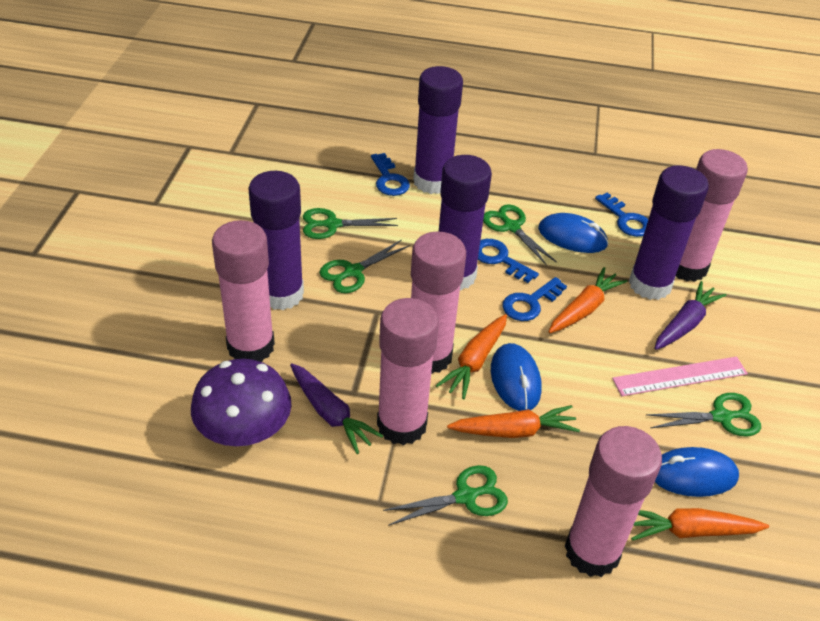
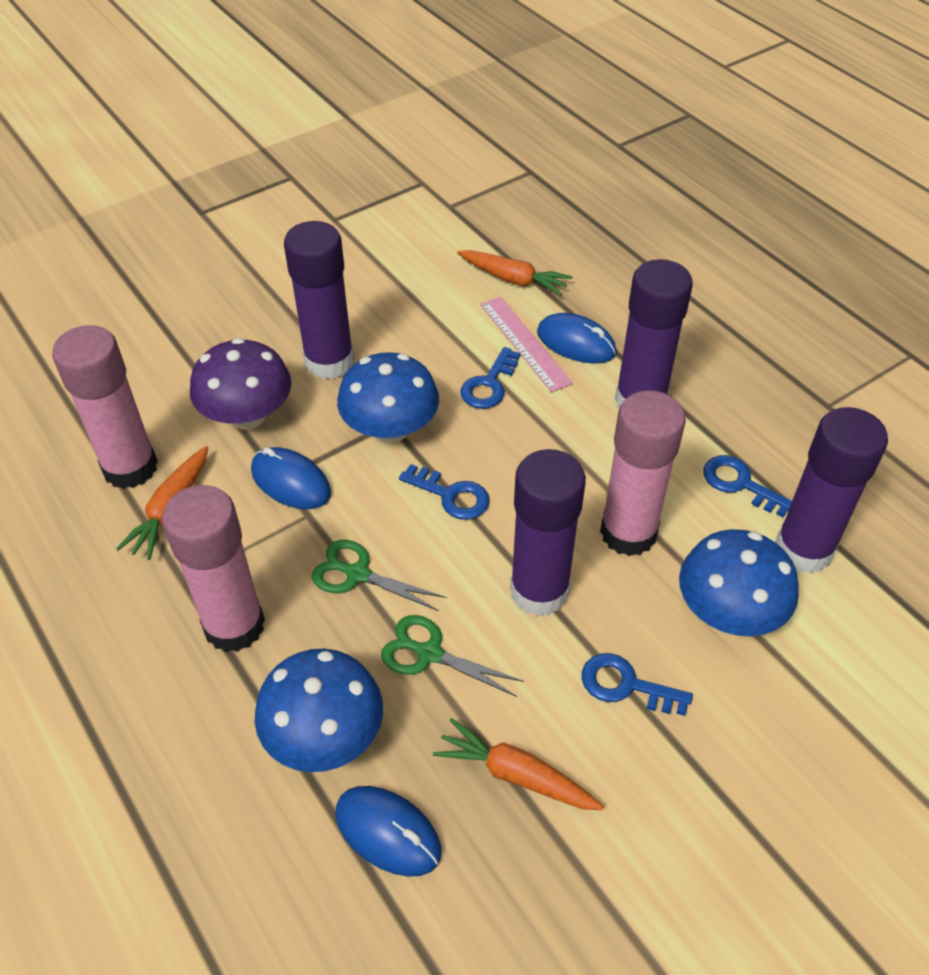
blue mushroom: 0 -> 3
green scissors: 5 -> 2
orange carrot: 4 -> 3
pink glue stick: 5 -> 3
purple carrot: 2 -> 0

